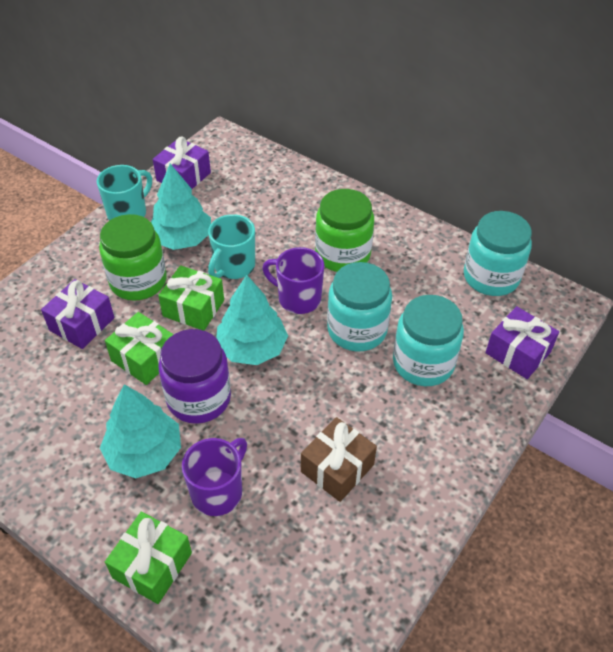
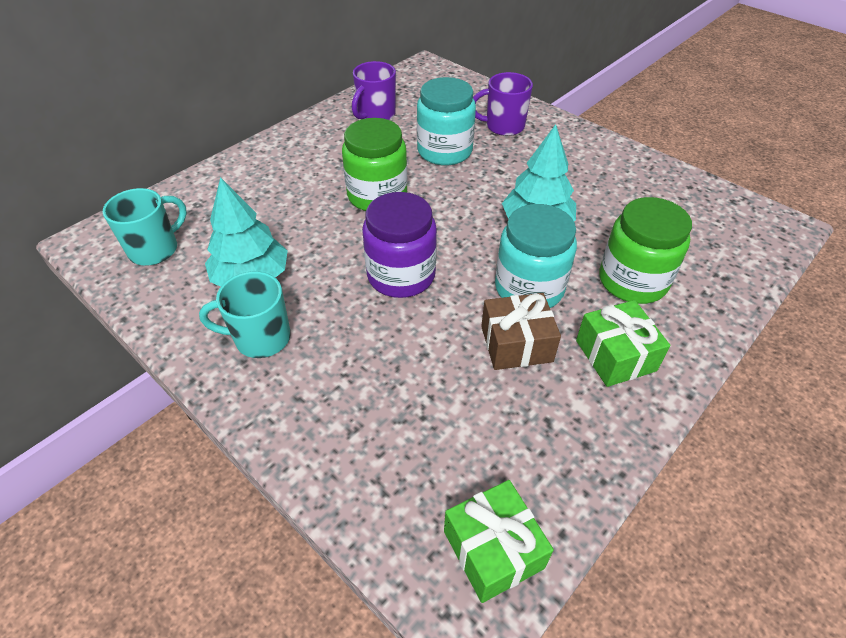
green gift: 3 -> 2
purple gift: 3 -> 0
turquoise jar: 3 -> 2
turquoise tree: 3 -> 2

